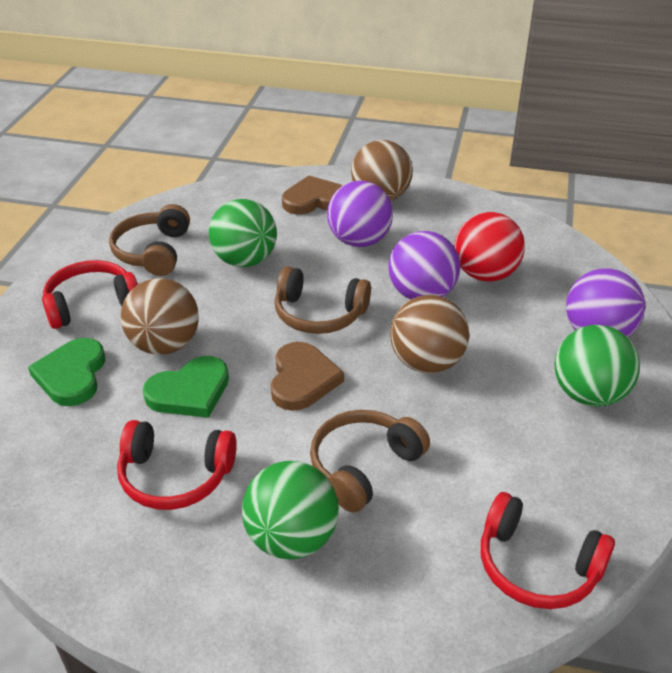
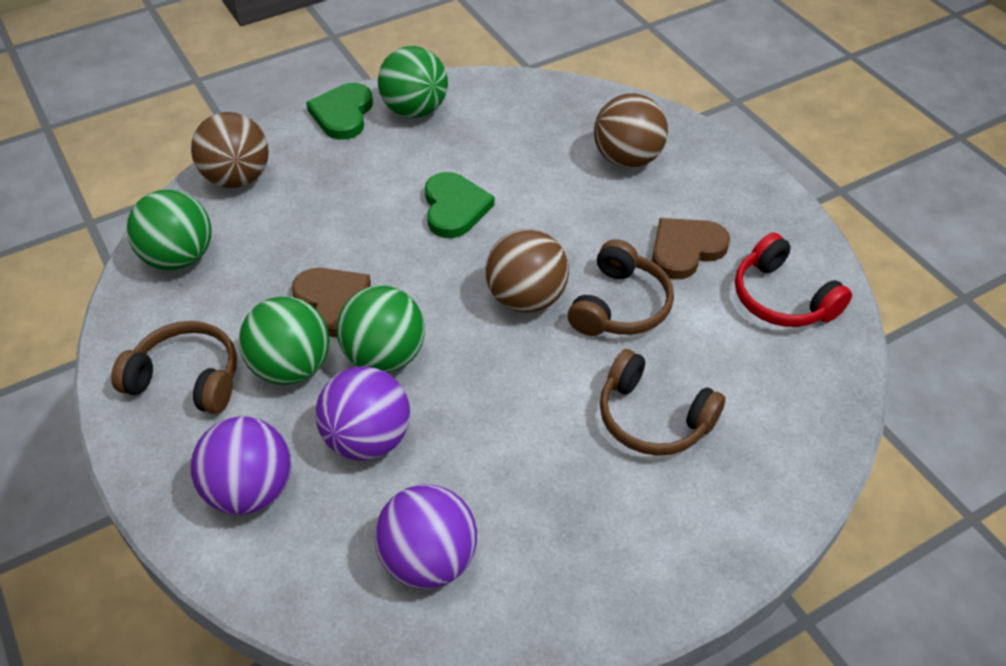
green ball: 3 -> 4
red ball: 1 -> 0
red headphones: 3 -> 1

